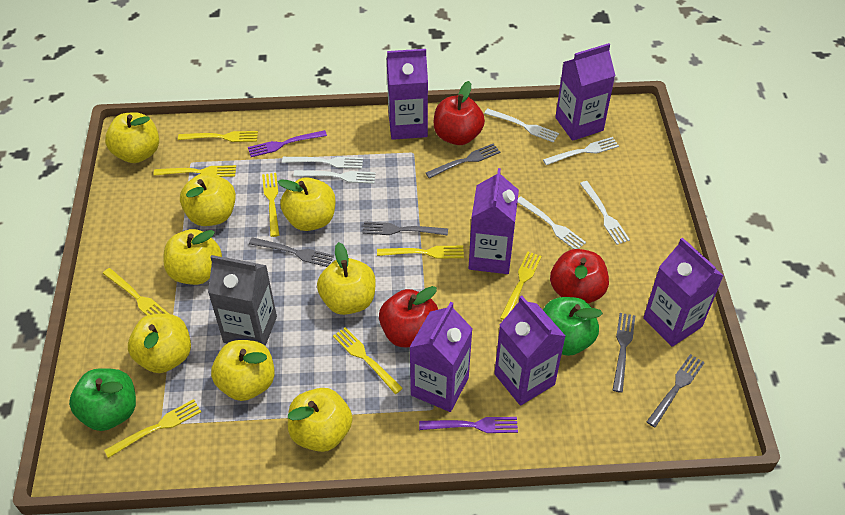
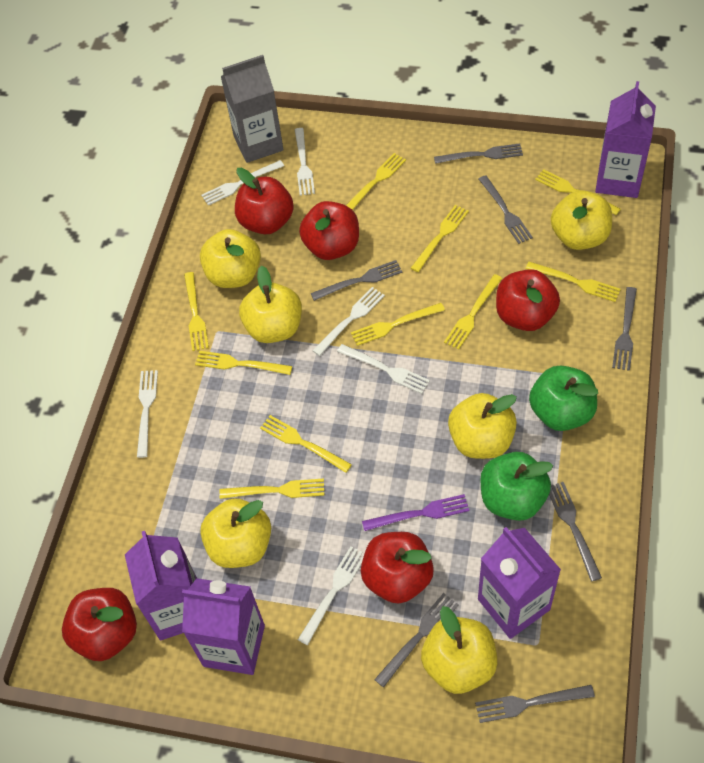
grey fork: 5 -> 7
purple carton: 6 -> 4
purple fork: 2 -> 1
red apple: 3 -> 5
yellow apple: 8 -> 6
yellow fork: 8 -> 10

